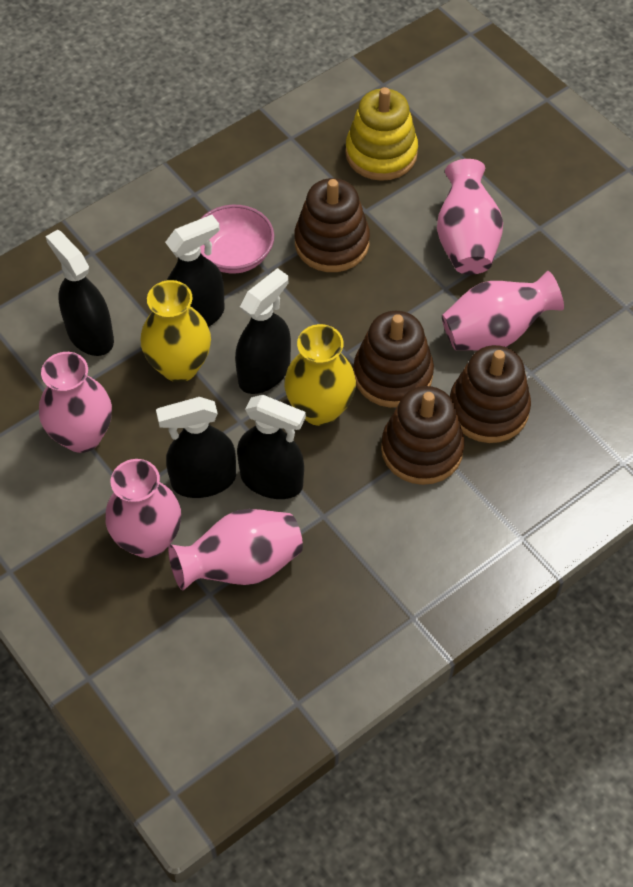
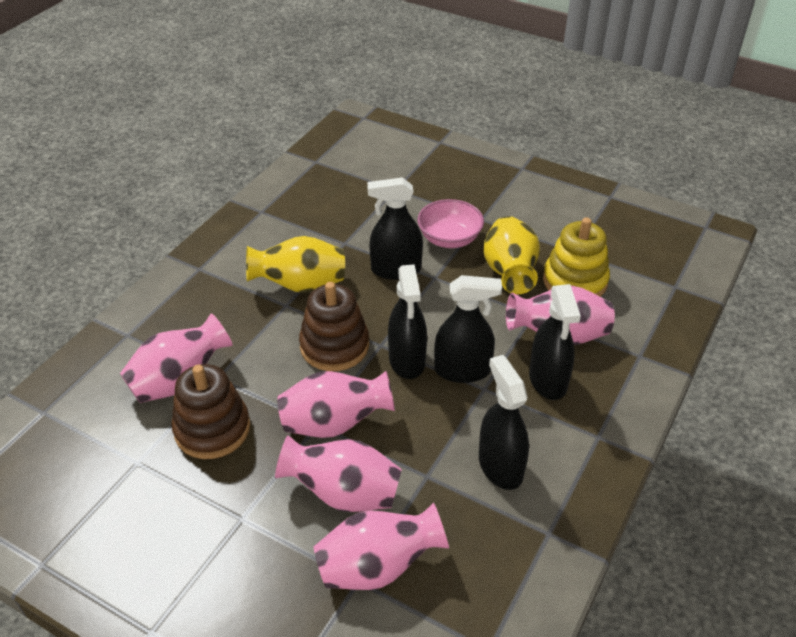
brown stacking toy: 4 -> 2

